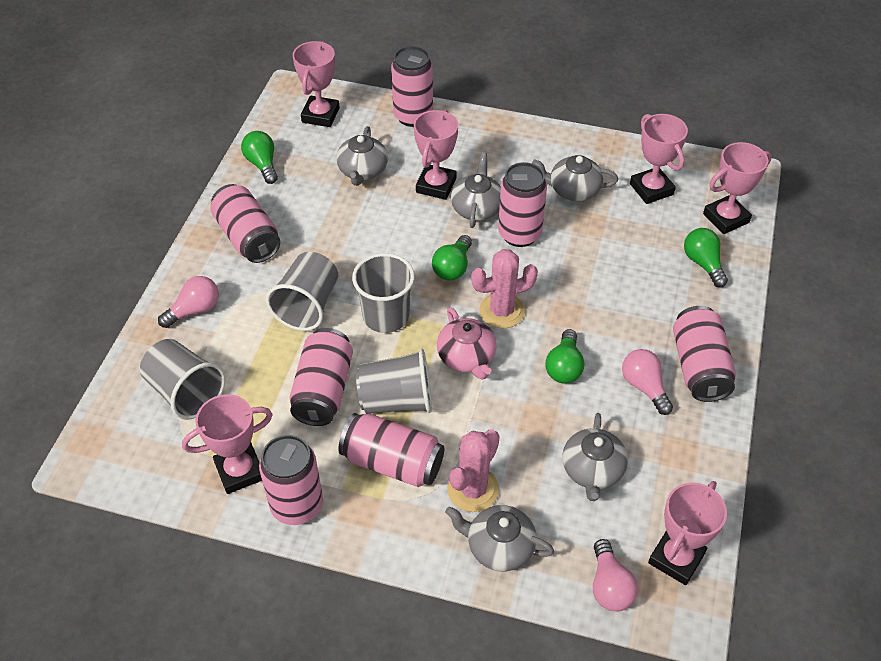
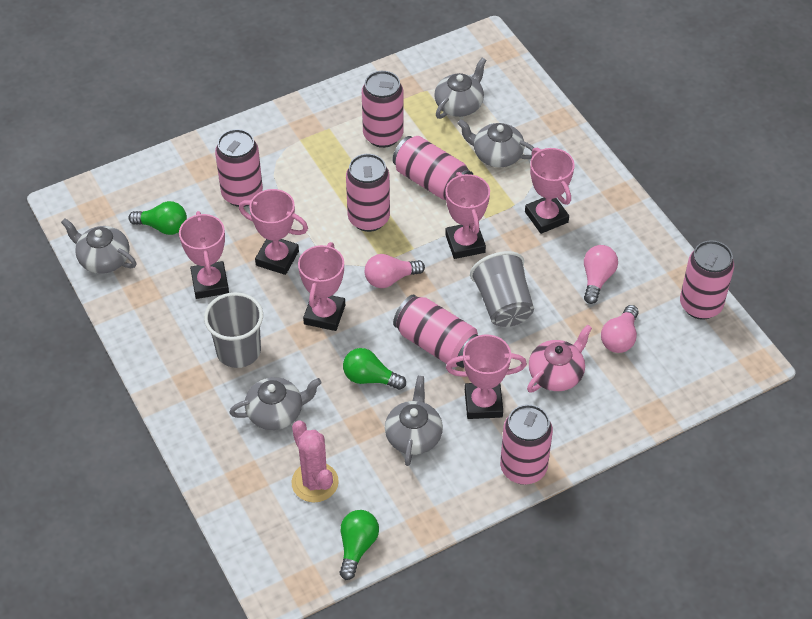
green light bulb: 4 -> 3
grey cup: 4 -> 2
pink cactus: 2 -> 1

